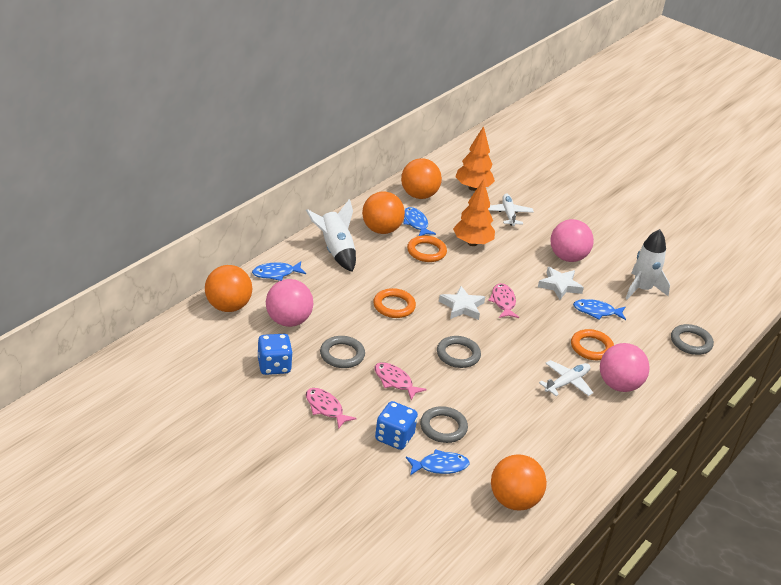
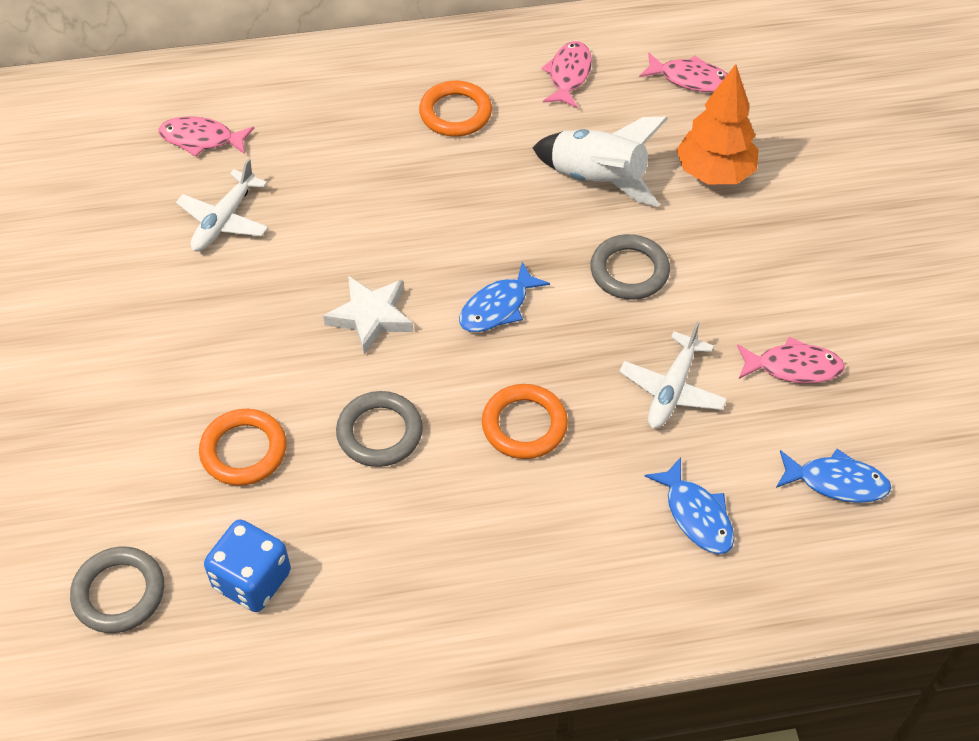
blue dice: 2 -> 1
blue fish: 4 -> 3
grey ring: 4 -> 3
orange ball: 4 -> 0
orange tree: 2 -> 1
pink ball: 3 -> 0
pink fish: 3 -> 4
white rocket: 2 -> 1
white star: 2 -> 1

